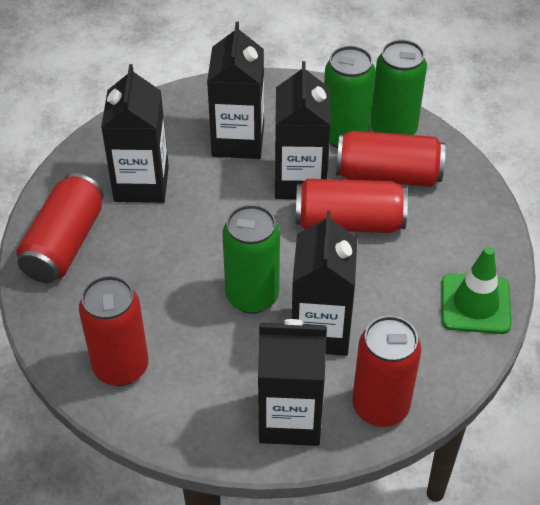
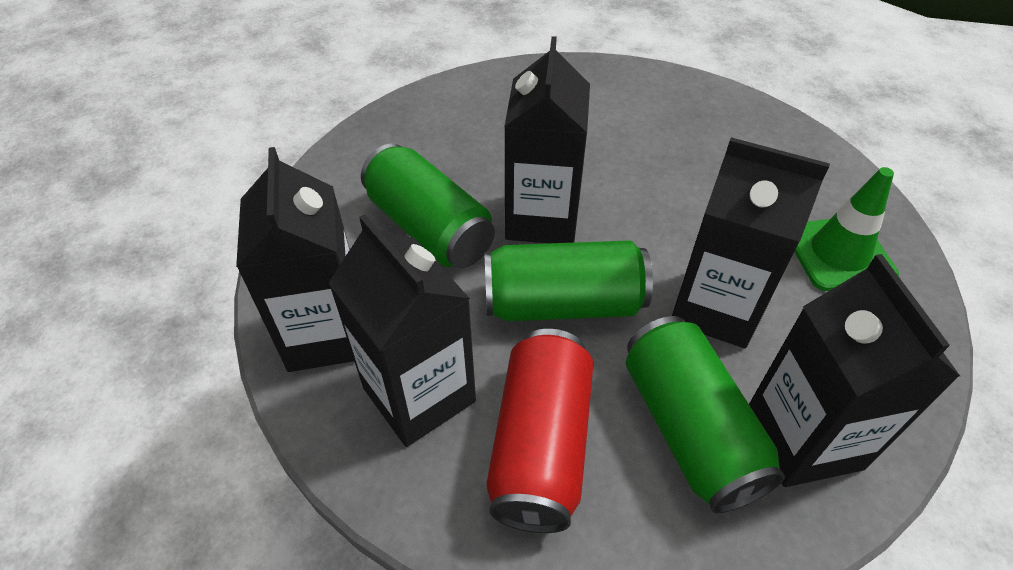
red can: 5 -> 1

